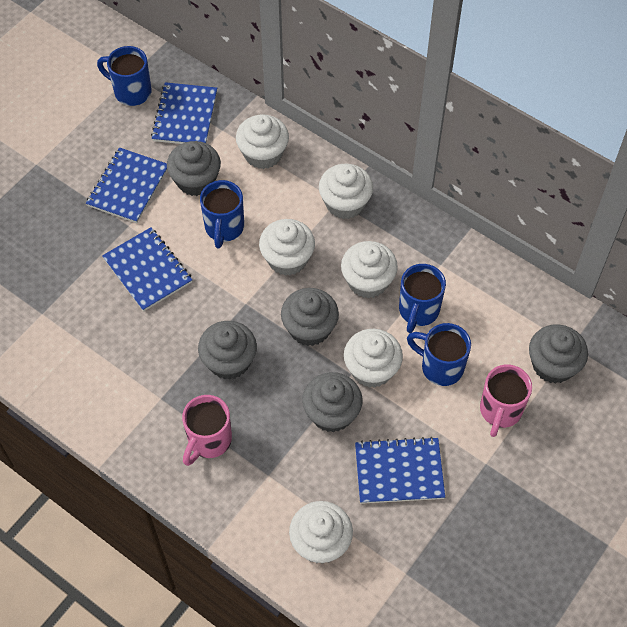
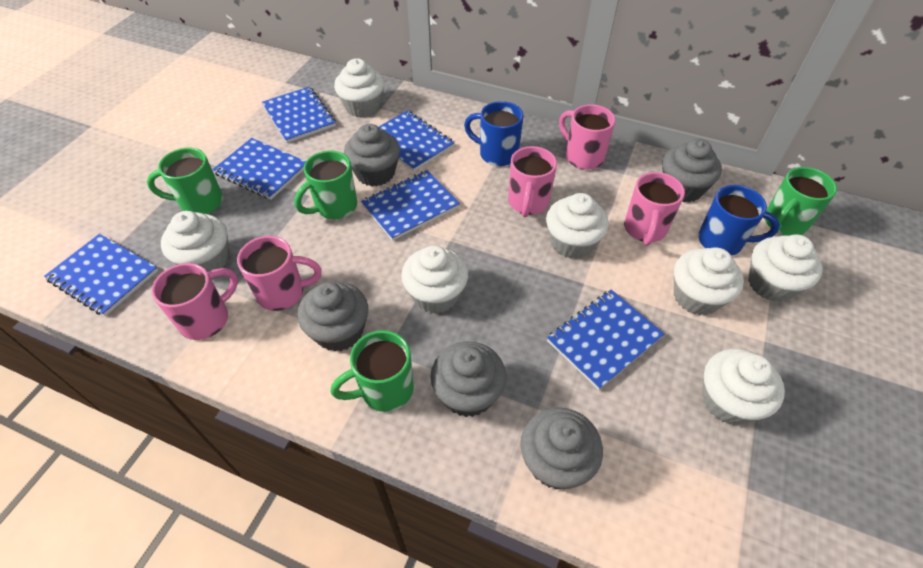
blue mug: 4 -> 2
blue notebook: 4 -> 6
green mug: 0 -> 4
pink mug: 2 -> 5
white cupcake: 6 -> 7

